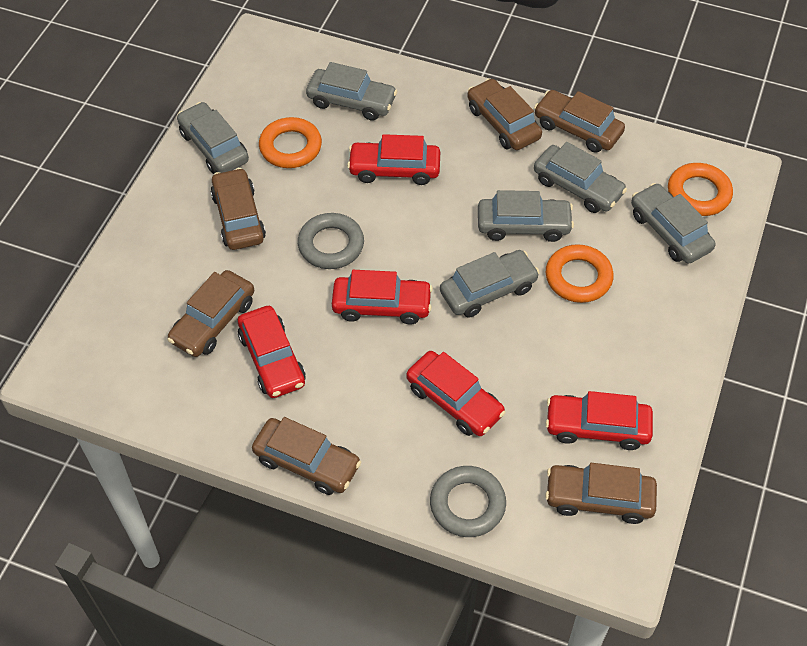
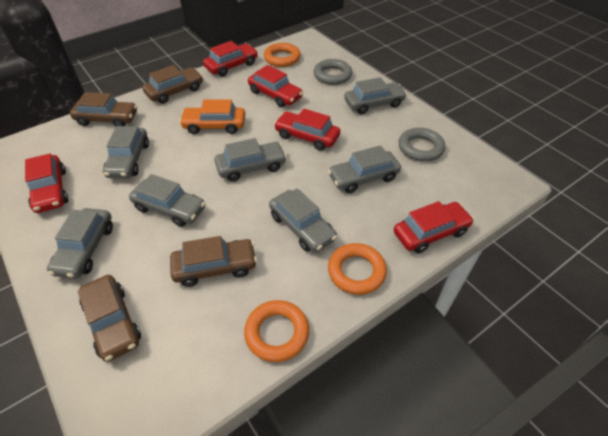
brown car: 6 -> 4
grey car: 6 -> 7
orange car: 0 -> 1

